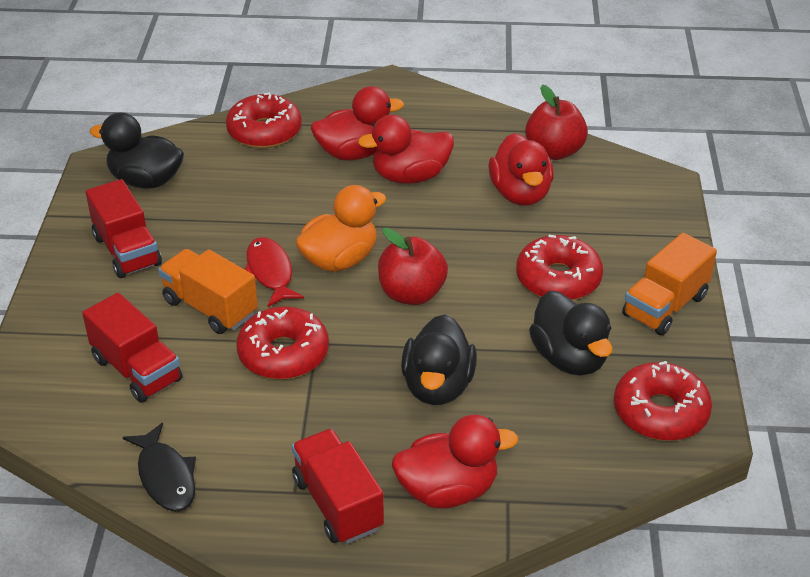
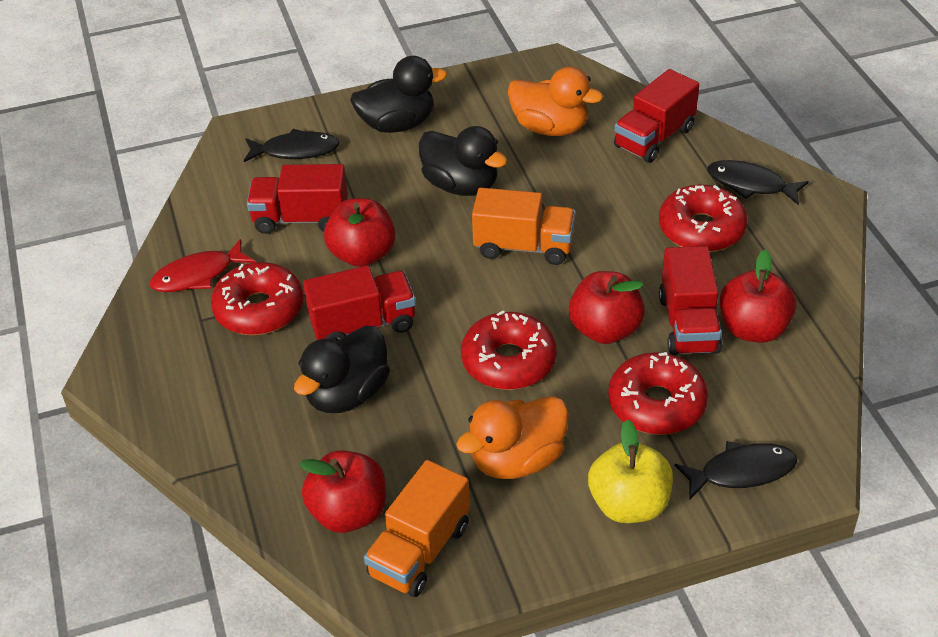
black fish: 1 -> 3
orange duck: 1 -> 2
red apple: 2 -> 4
red duck: 4 -> 0
red truck: 3 -> 4
yellow apple: 0 -> 1

